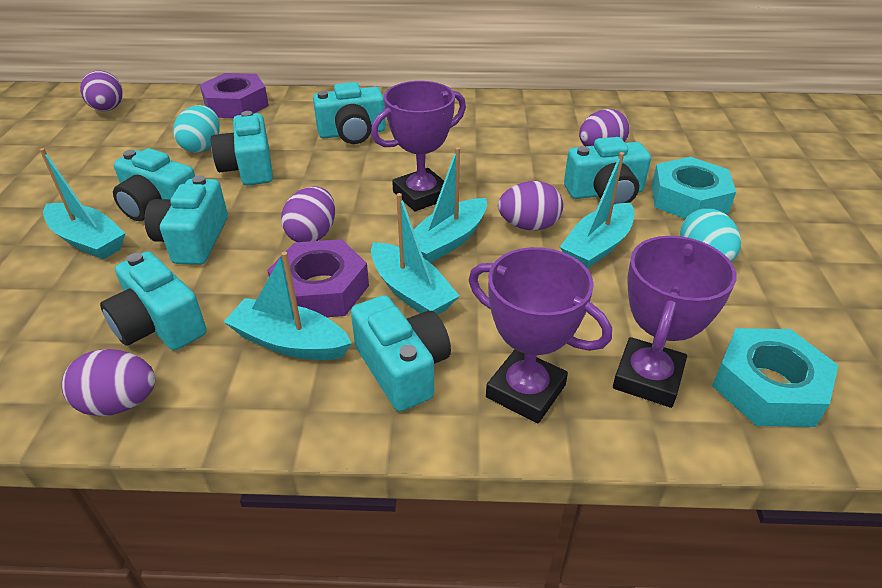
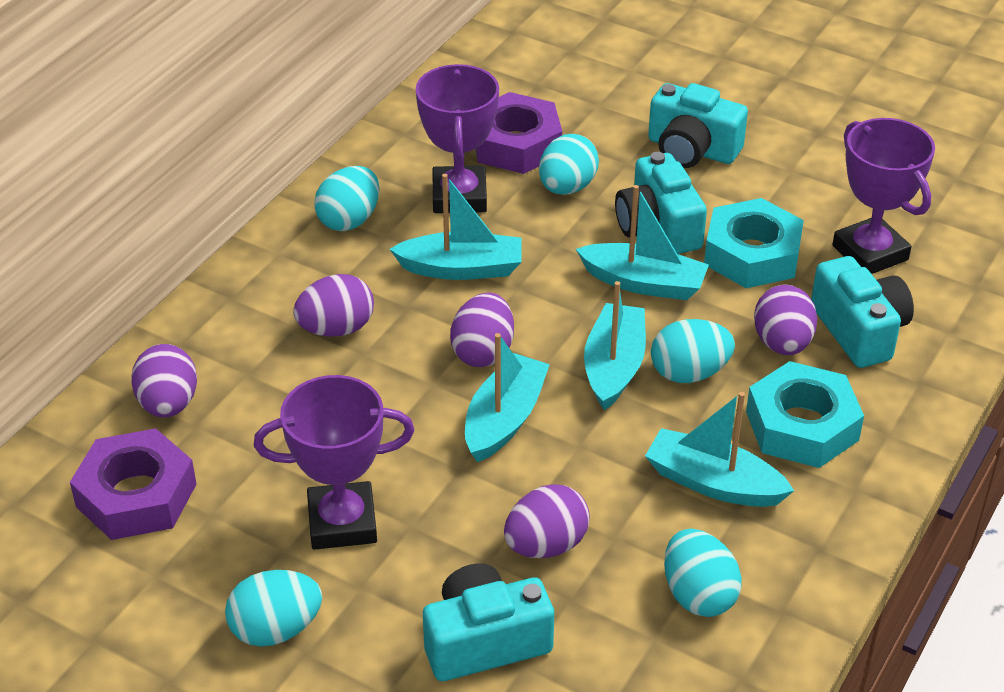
turquoise camera: 7 -> 4
turquoise egg: 2 -> 5

